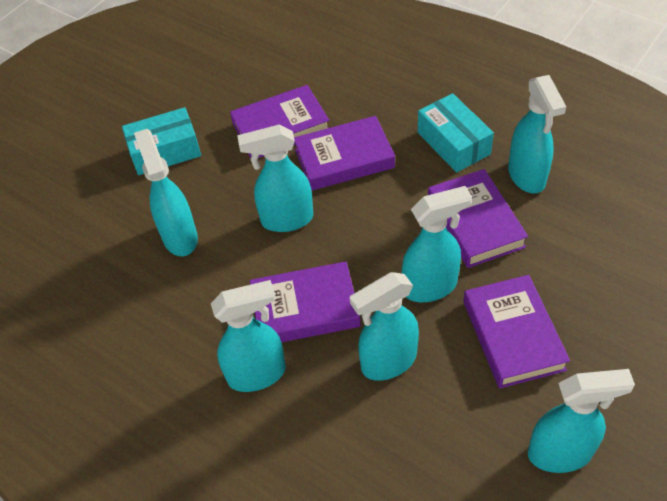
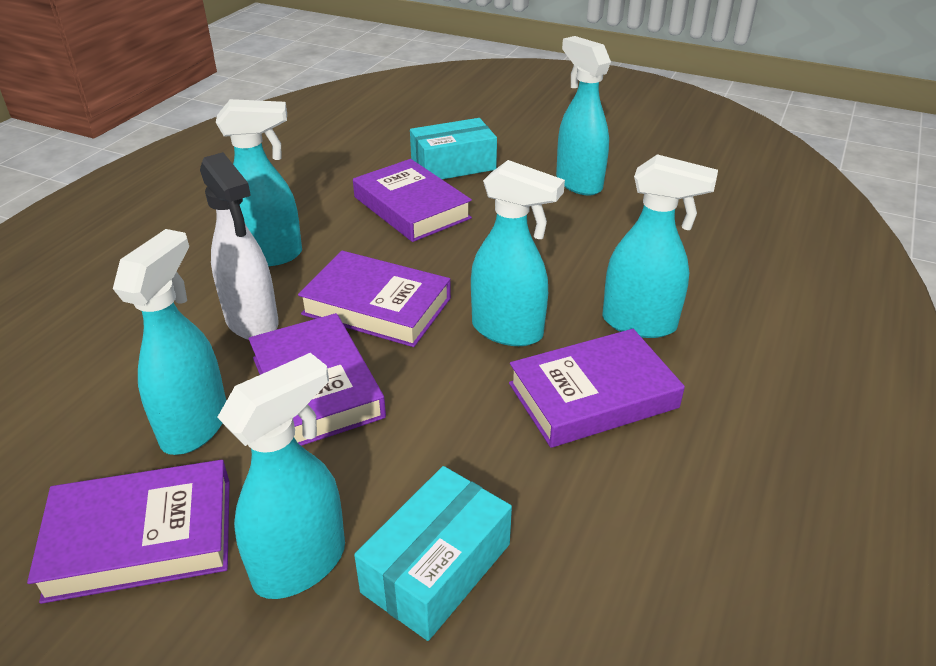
turquoise spray bottle: 7 -> 6
white spray bottle: 0 -> 1

